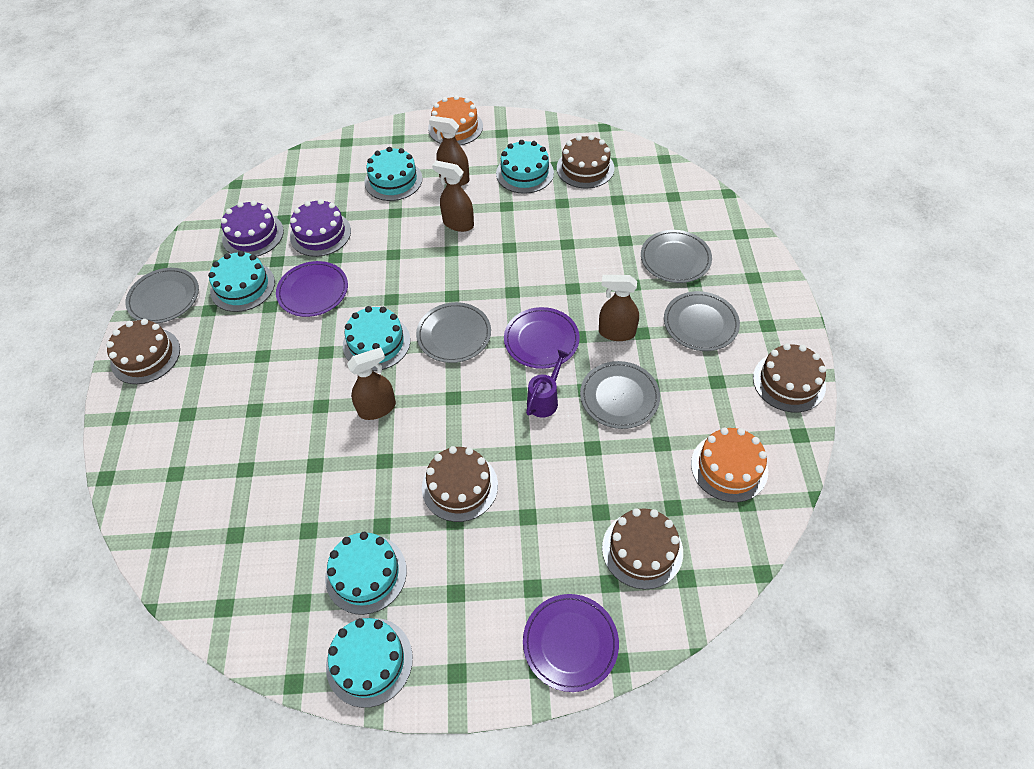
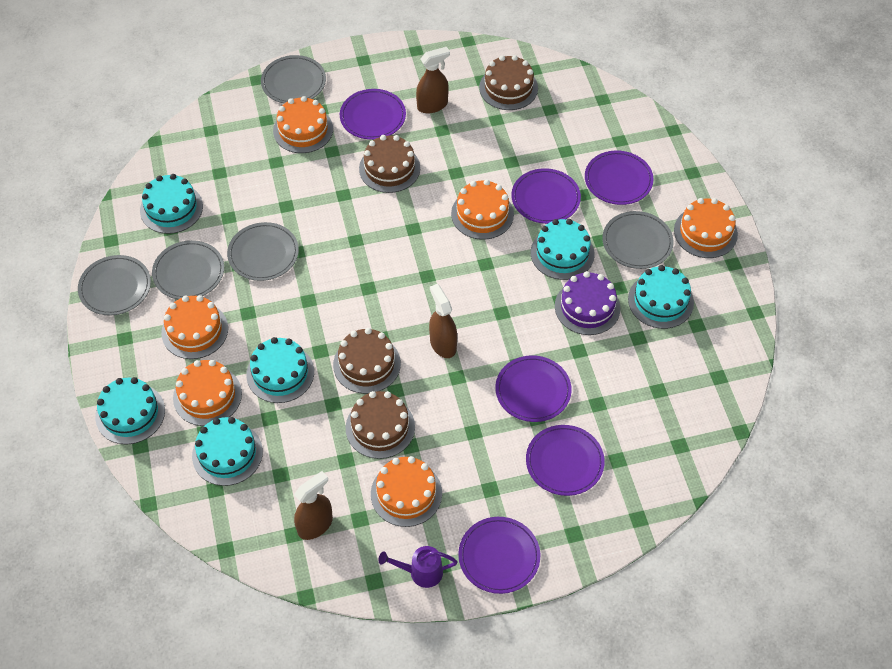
brown cake: 5 -> 4
brown spray bottle: 4 -> 3
orange cake: 2 -> 6
purple cake: 2 -> 1
purple plate: 3 -> 6

